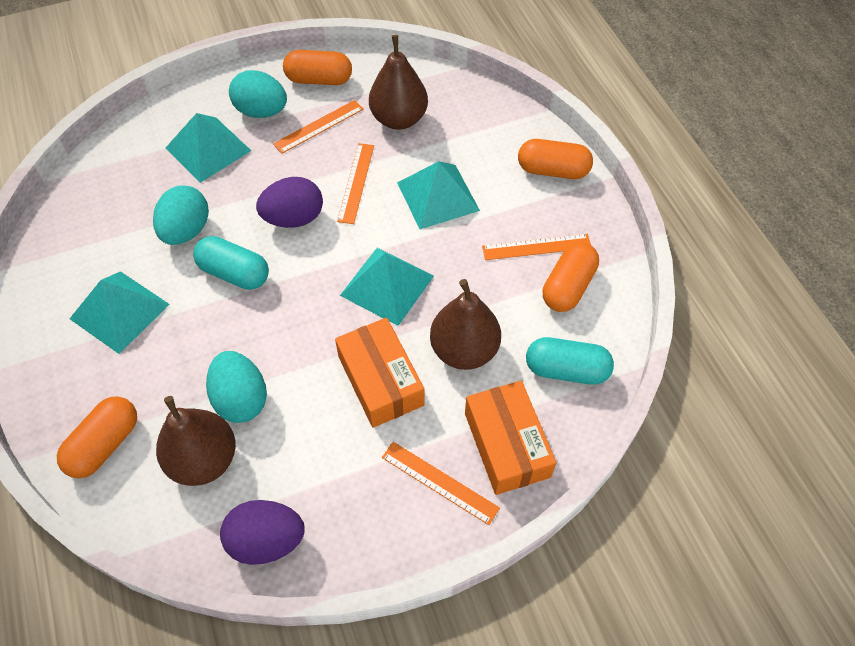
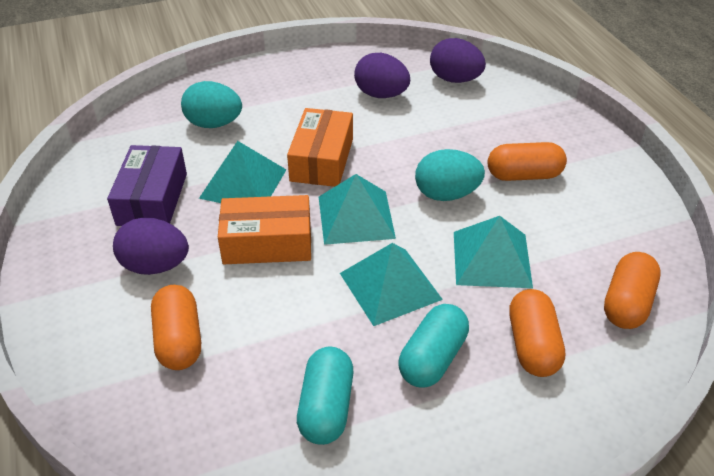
brown pear: 3 -> 0
orange ruler: 4 -> 0
purple box: 0 -> 1
purple egg: 2 -> 3
turquoise egg: 3 -> 2

